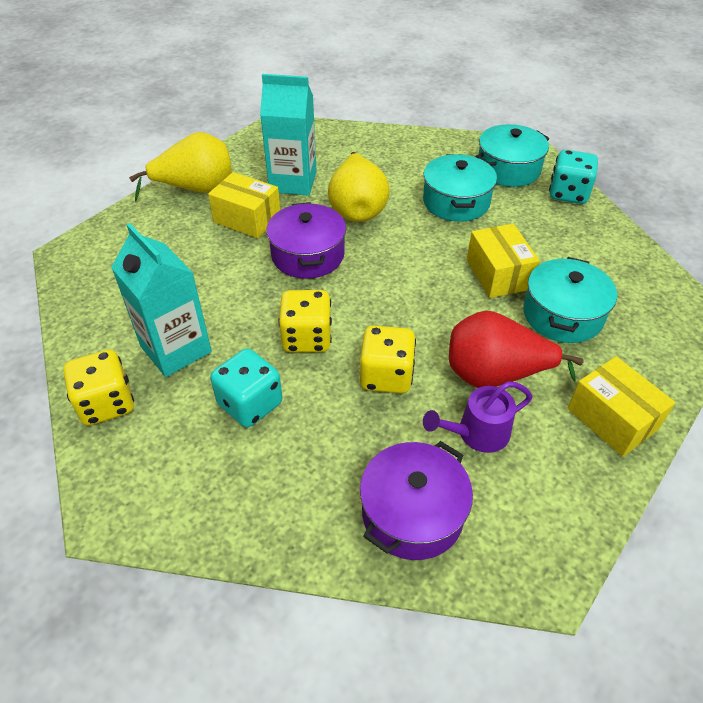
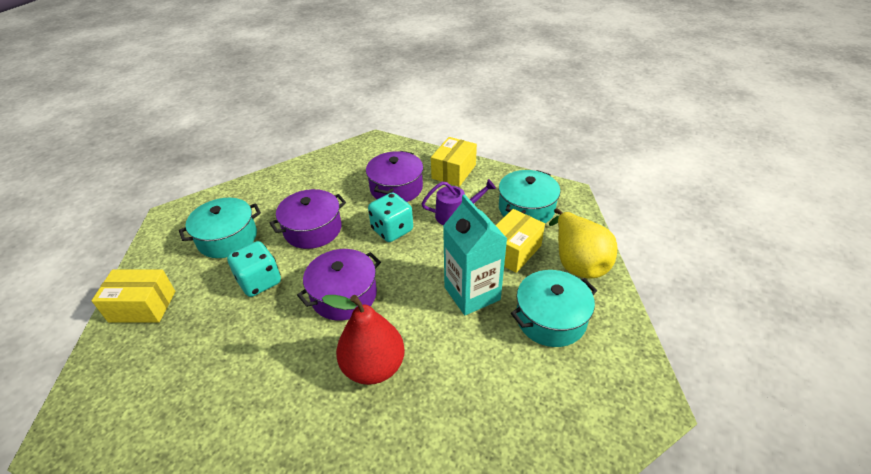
purple pot: 2 -> 3
turquoise carton: 2 -> 1
yellow dice: 3 -> 0
yellow pear: 2 -> 1

